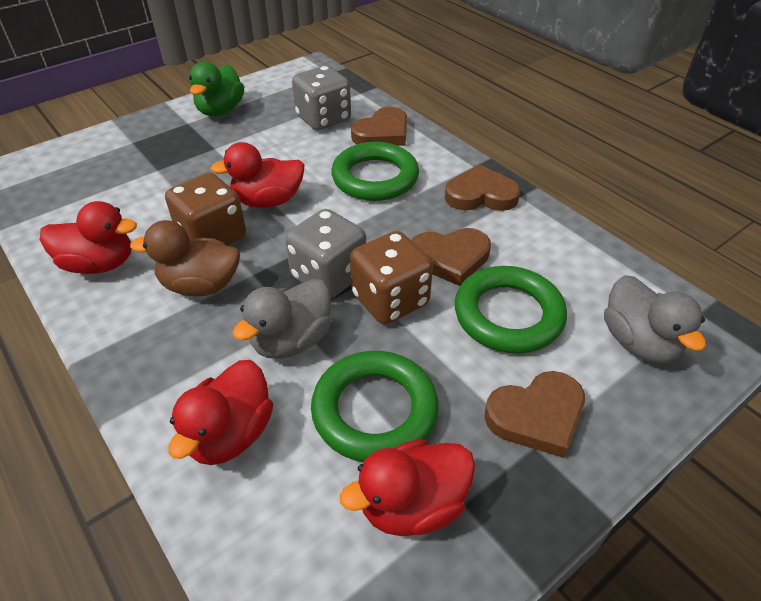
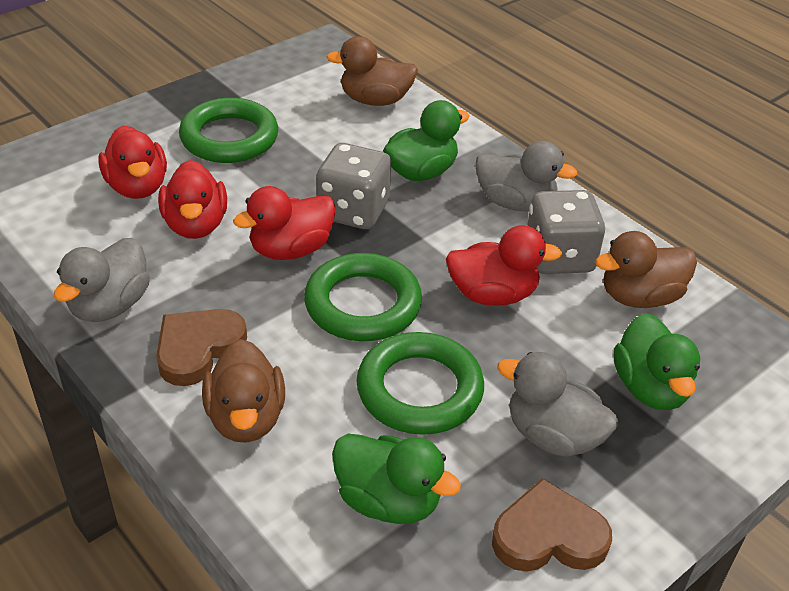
brown dice: 2 -> 0
brown duck: 1 -> 3
brown heart: 4 -> 2
green duck: 1 -> 3
grey duck: 2 -> 3

